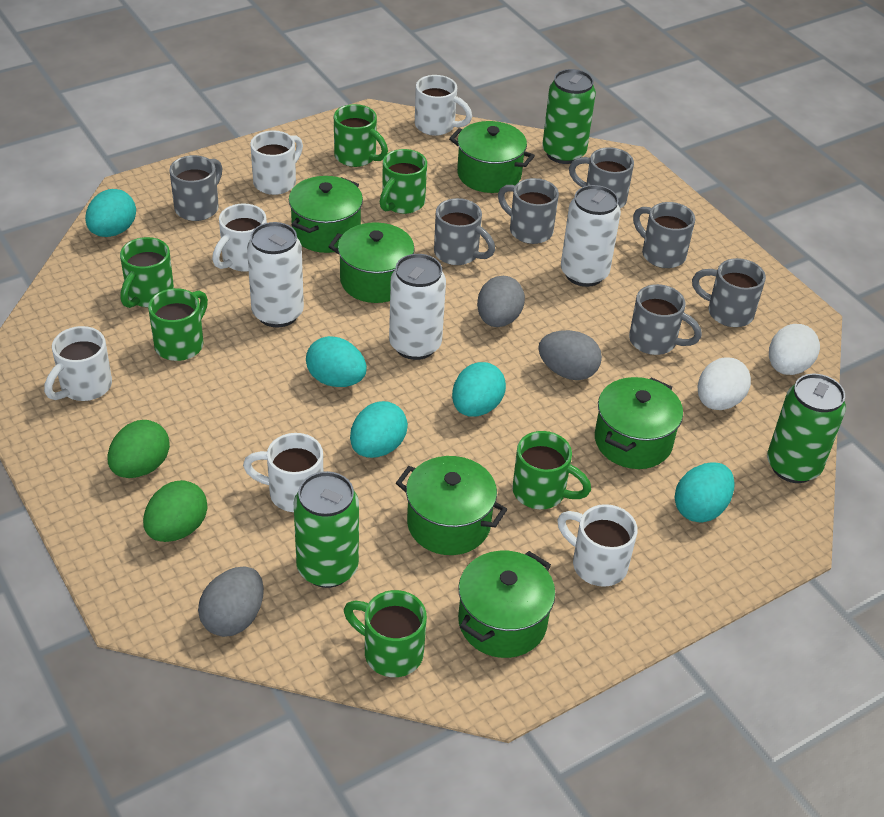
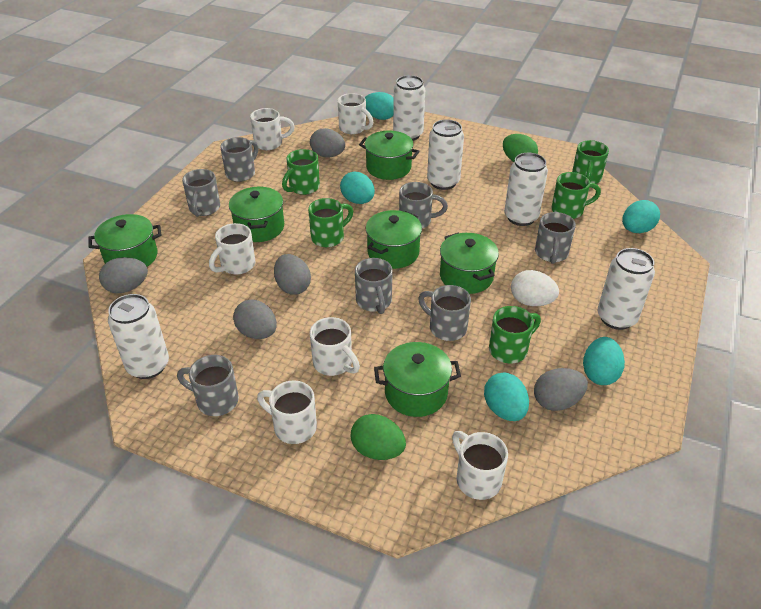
green can: 3 -> 0
green mug: 6 -> 5
grey egg: 3 -> 5
white can: 3 -> 5
white egg: 2 -> 1

